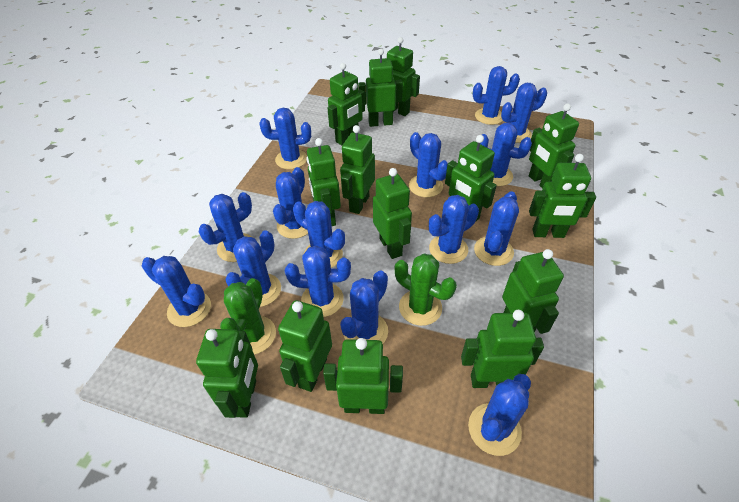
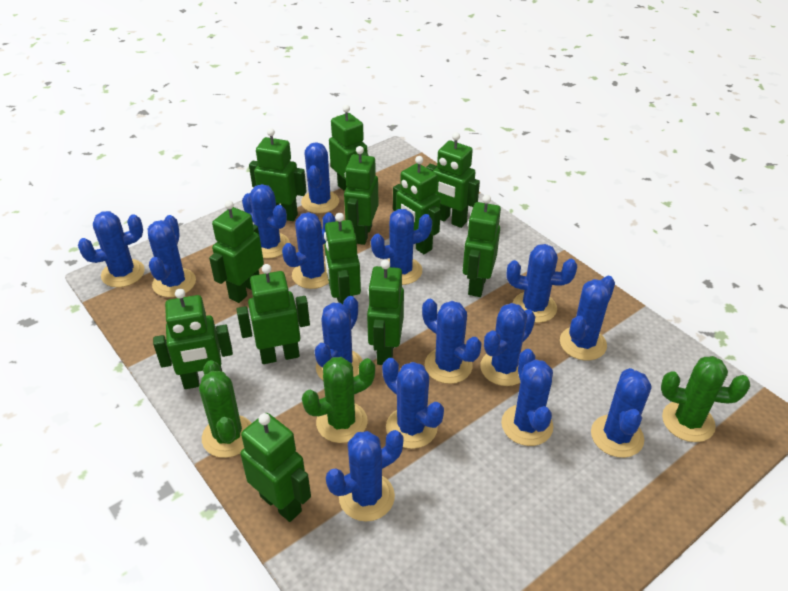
green cactus: 2 -> 3
green robot: 14 -> 12

